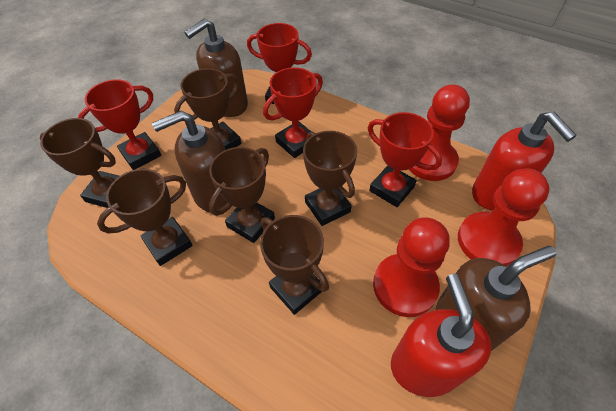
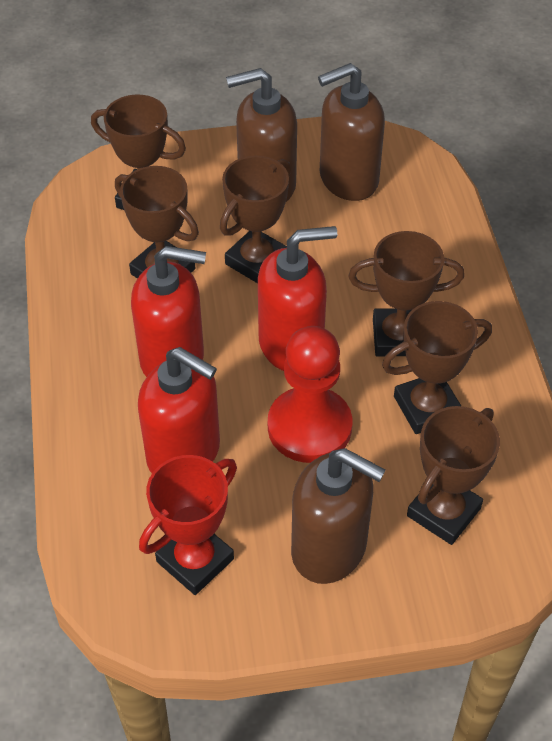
red pawn: 3 -> 1
red soap dispenser: 2 -> 3
red trophy: 4 -> 1

